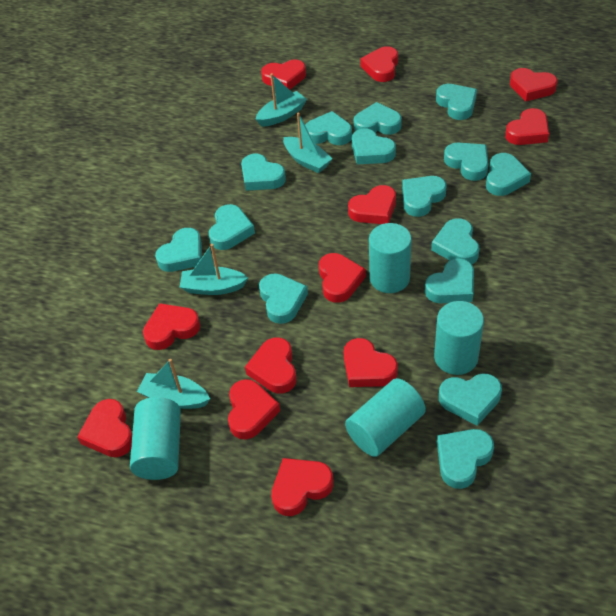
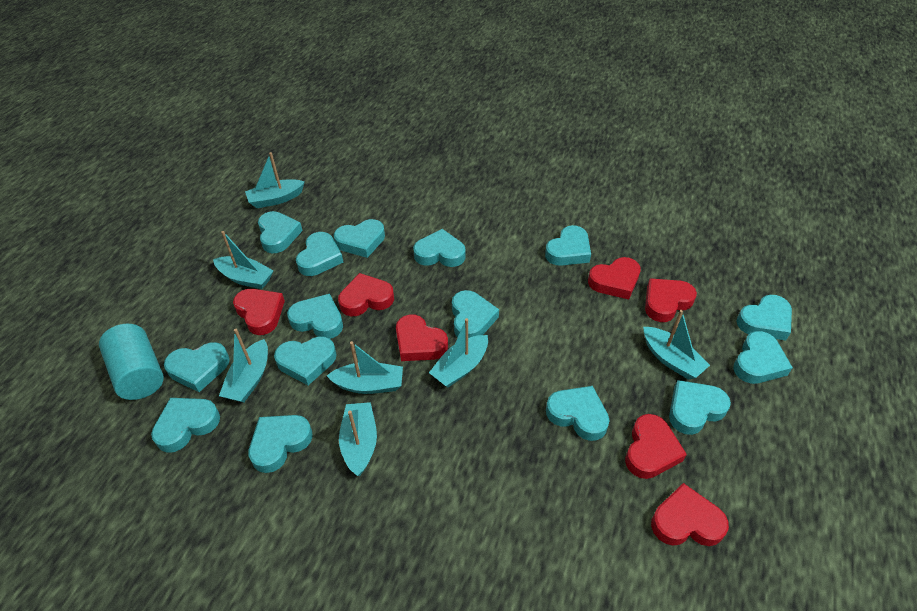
red heart: 12 -> 7
turquoise boat: 4 -> 7
turquoise cylinder: 4 -> 1

